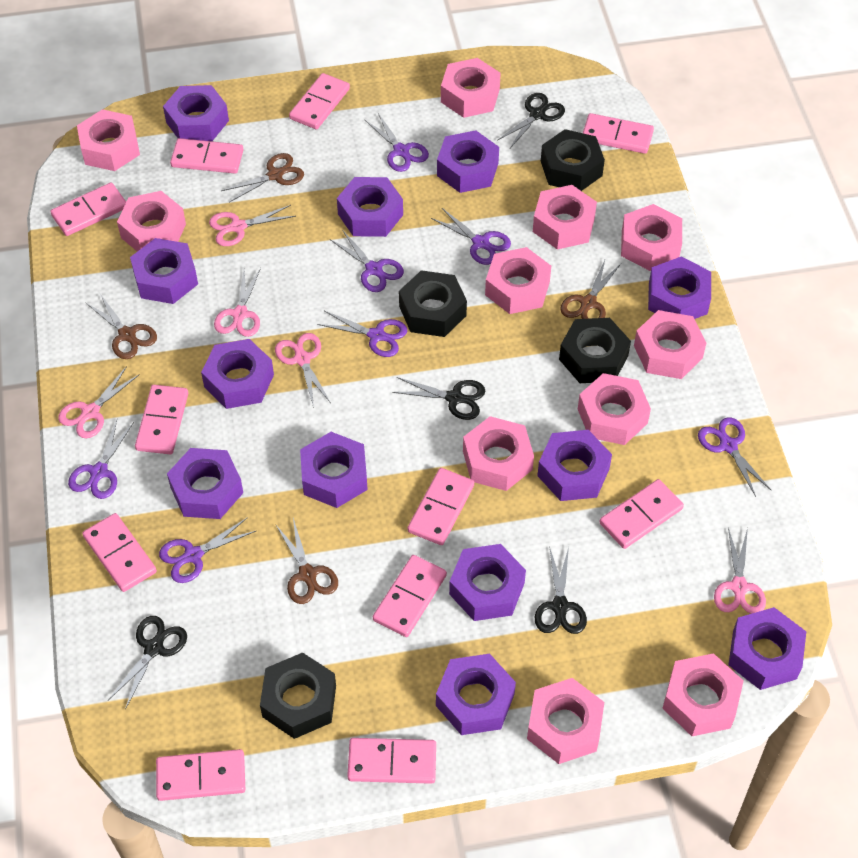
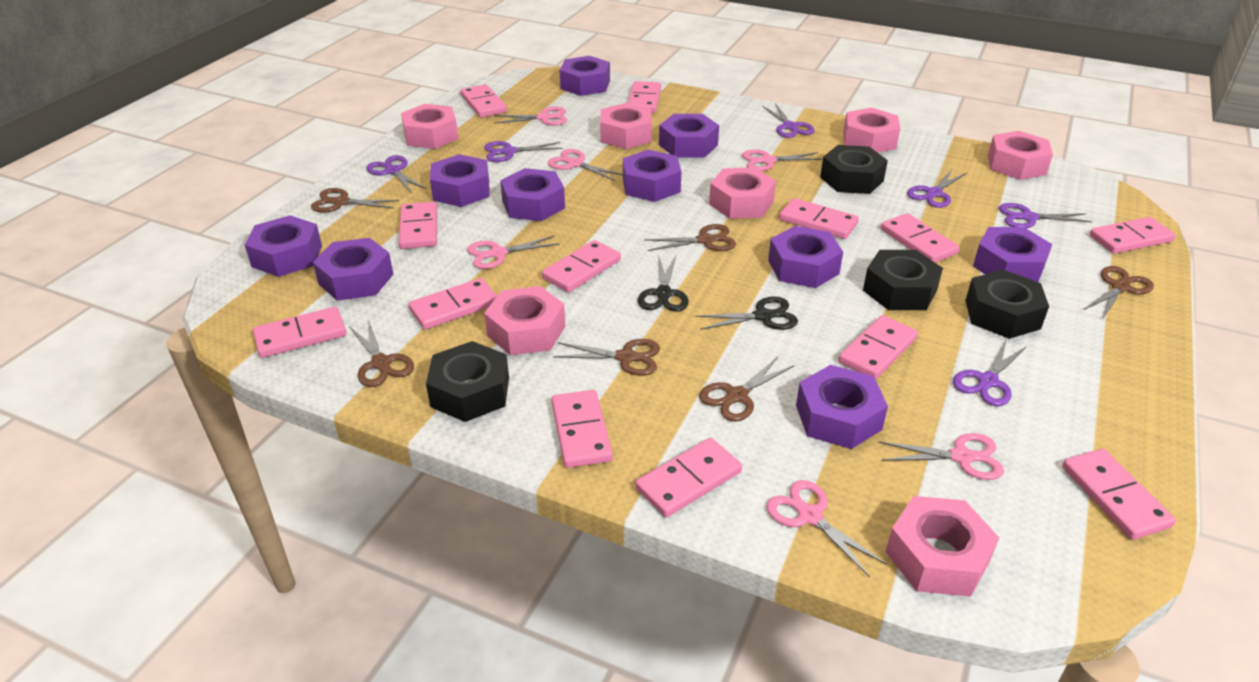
black scissors: 4 -> 2
brown scissors: 4 -> 6
pink domino: 11 -> 13
pink nut: 11 -> 7
pink scissors: 5 -> 6
purple nut: 12 -> 10
purple scissors: 7 -> 6

